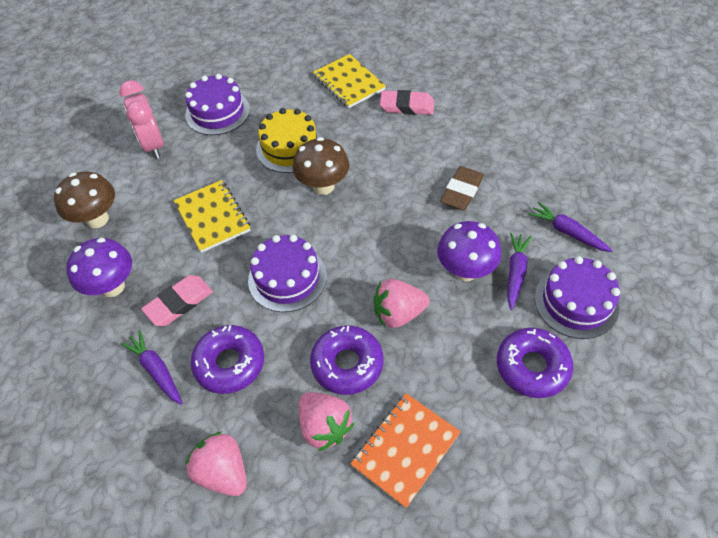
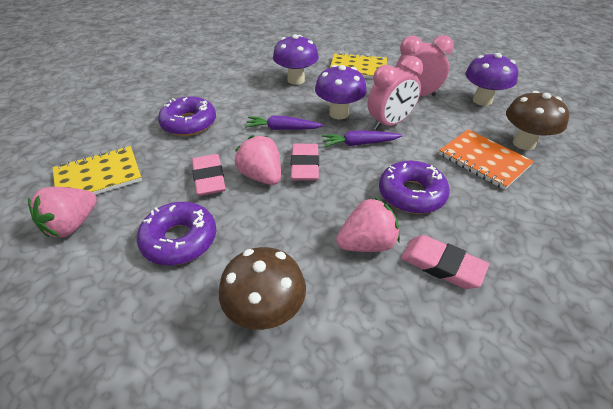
brown eraser: 1 -> 0
pink clock: 1 -> 2
pink eraser: 2 -> 3
purple cake: 3 -> 0
purple carrot: 3 -> 2
purple mushroom: 2 -> 3
yellow cake: 1 -> 0

